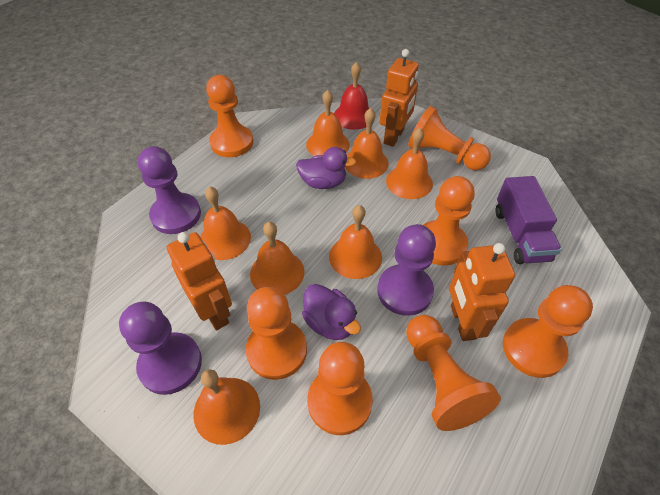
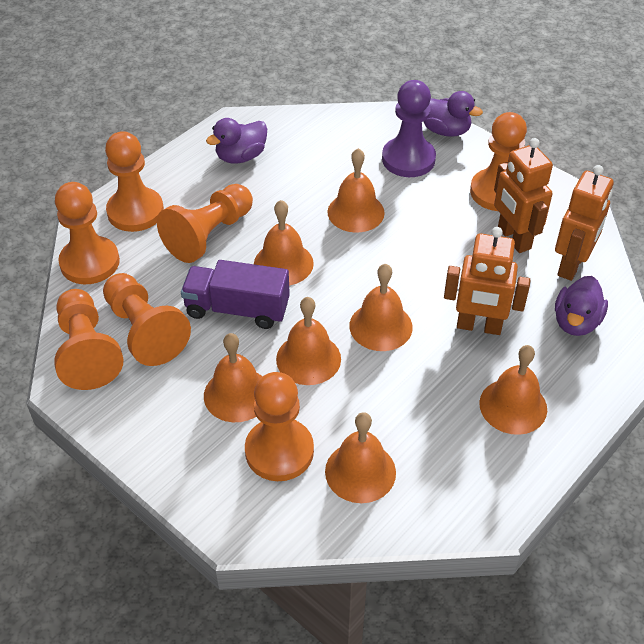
purple duck: 2 -> 3
purple pawn: 3 -> 1
red bell: 1 -> 0

